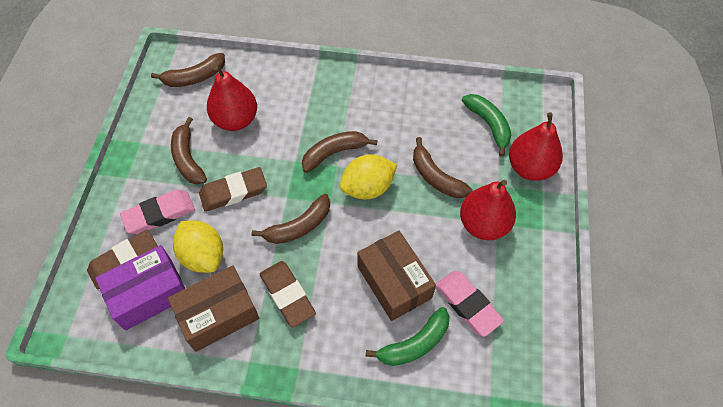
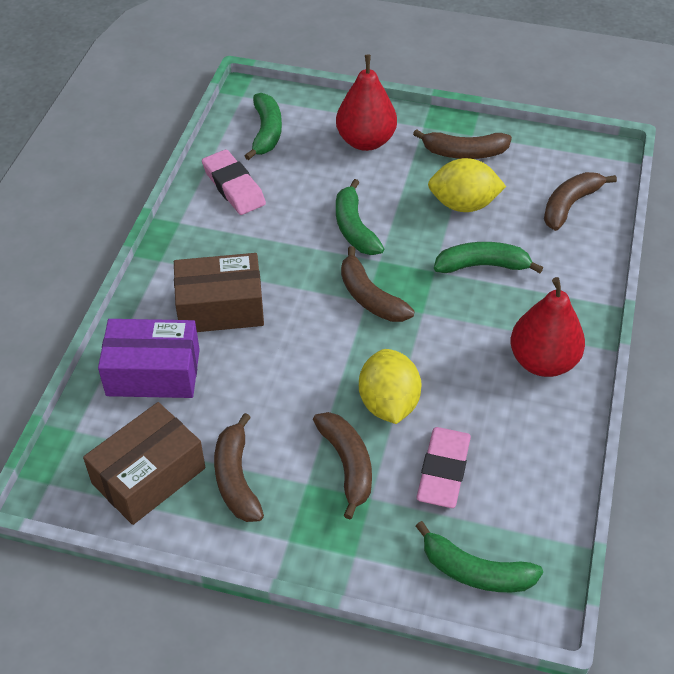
brown eraser: 3 -> 0
green banana: 2 -> 4
red pear: 3 -> 2

